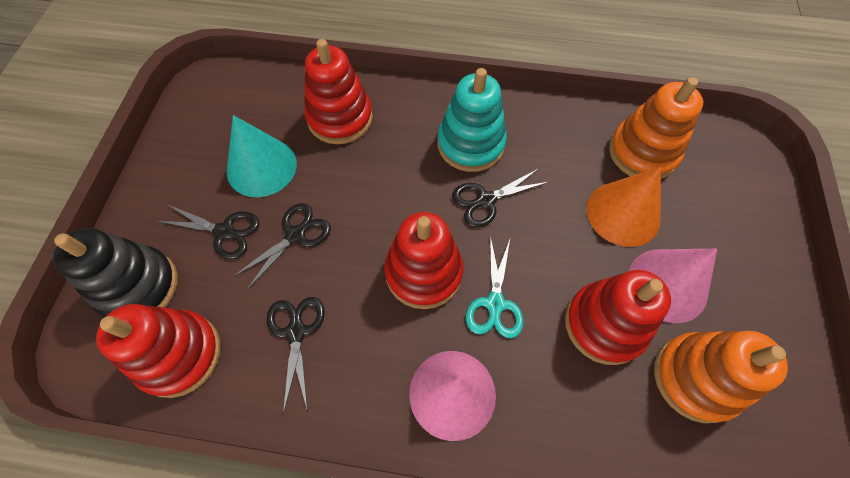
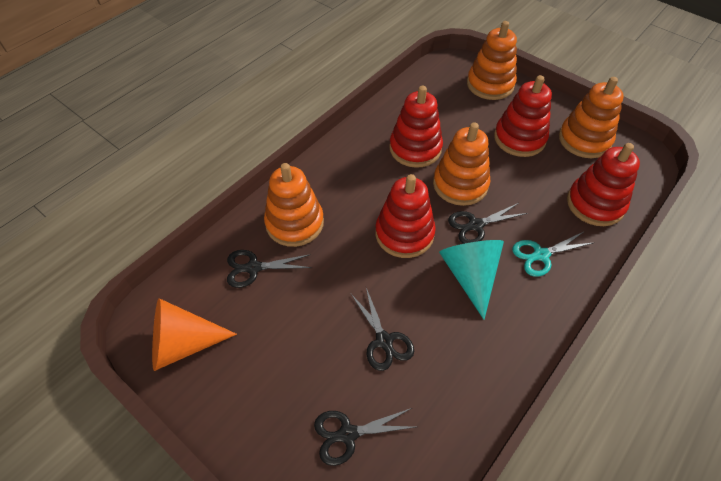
black stacking toy: 1 -> 0
orange stacking toy: 2 -> 4
pink cone: 2 -> 0
turquoise stacking toy: 1 -> 0

